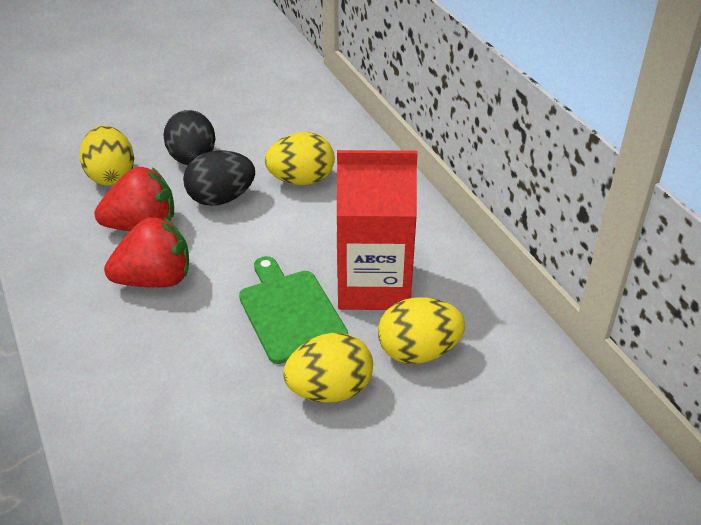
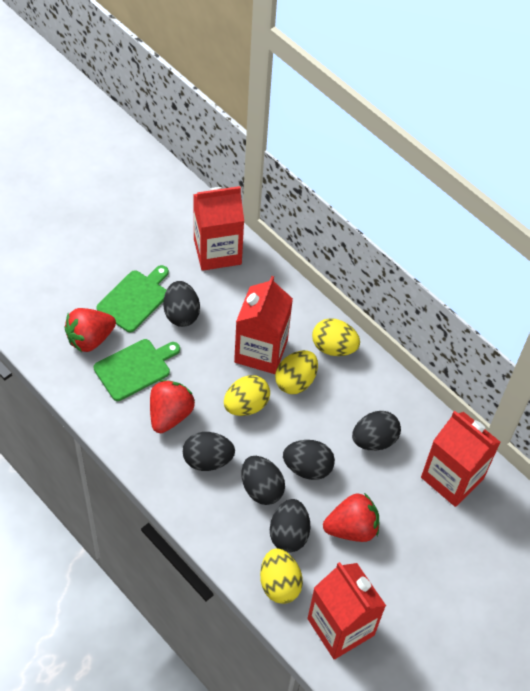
black egg: 2 -> 6
green cutting board: 1 -> 2
red carton: 1 -> 4
red strawberry: 2 -> 3

